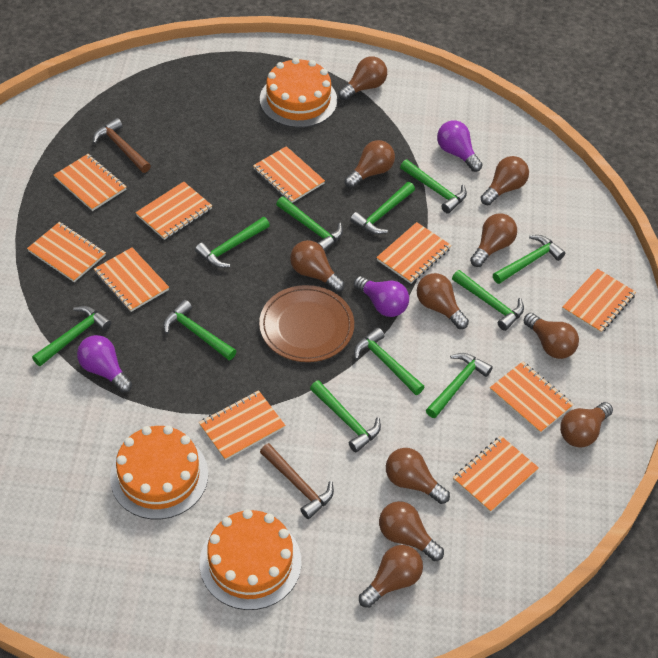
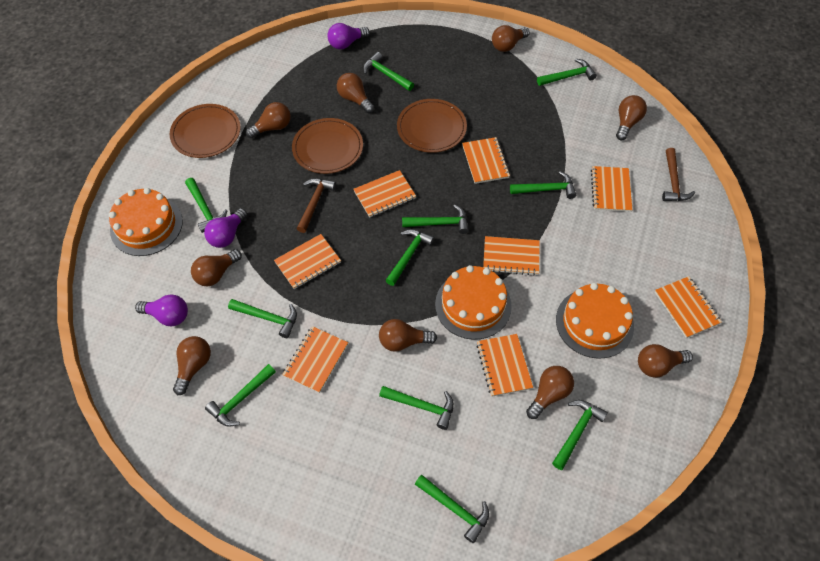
brown light bulb: 11 -> 9
brown plate: 1 -> 3
orange notebook: 10 -> 8

